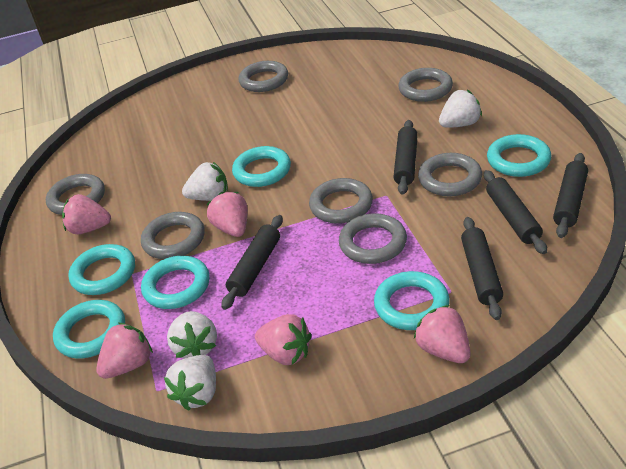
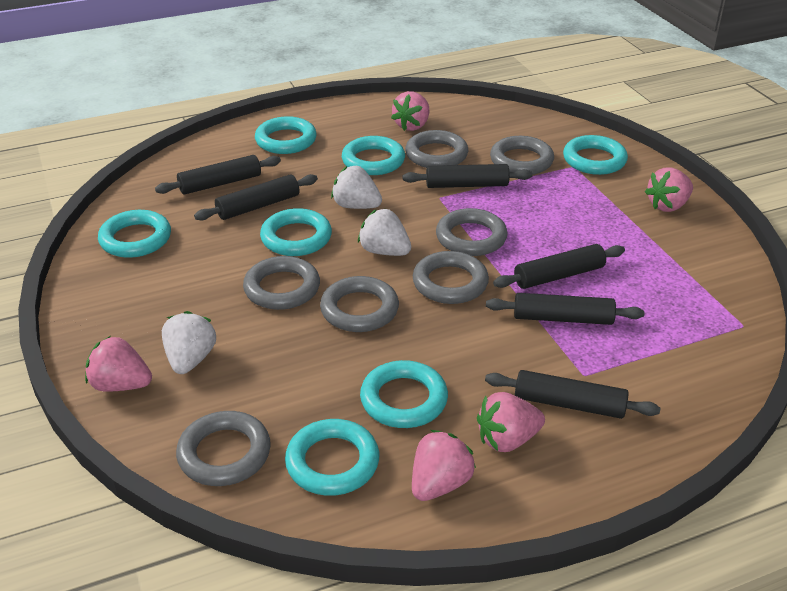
black rolling pin: 5 -> 6
turquoise ring: 6 -> 7
white strawberry: 4 -> 3

